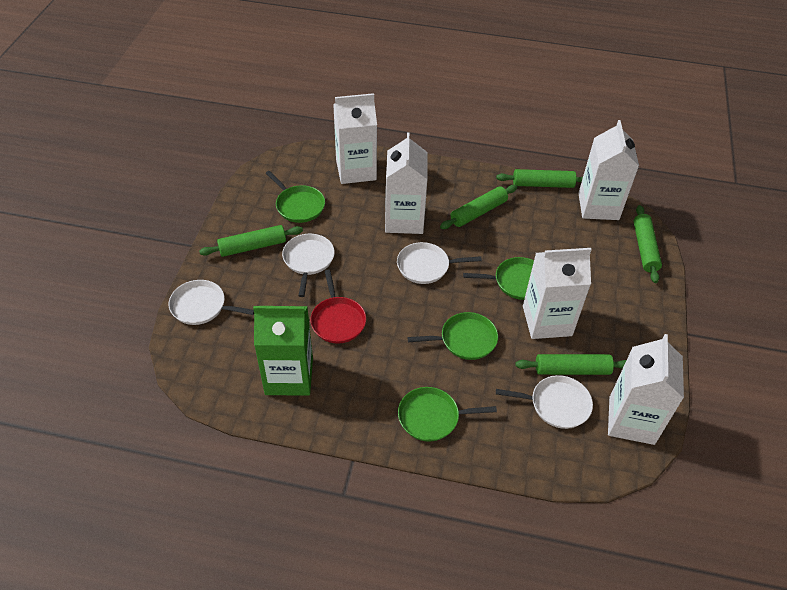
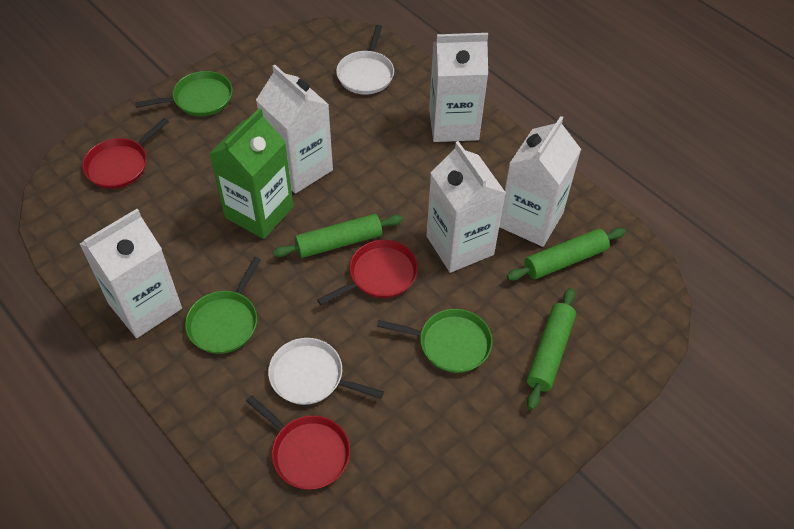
green pan: 4 -> 3
green rolling pin: 5 -> 3
red pan: 1 -> 3
white pan: 4 -> 2

